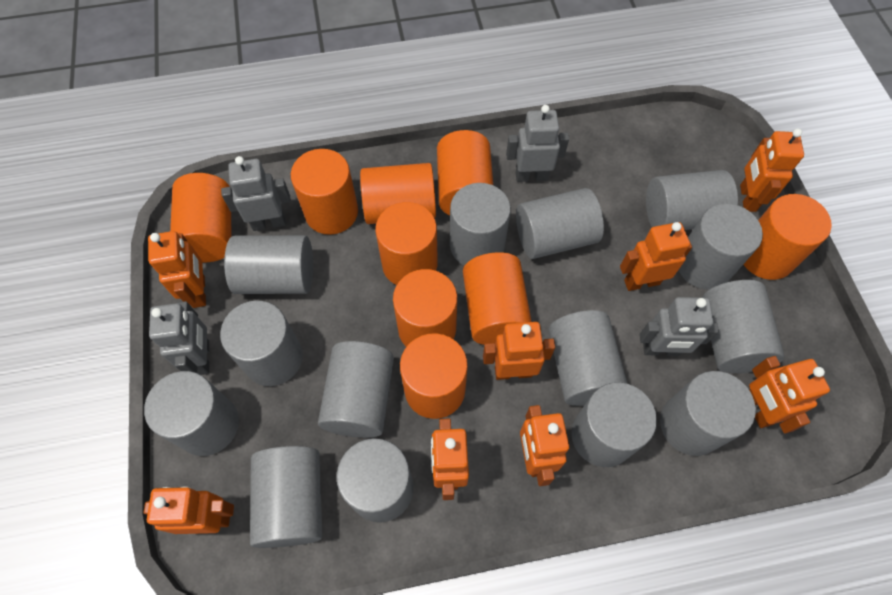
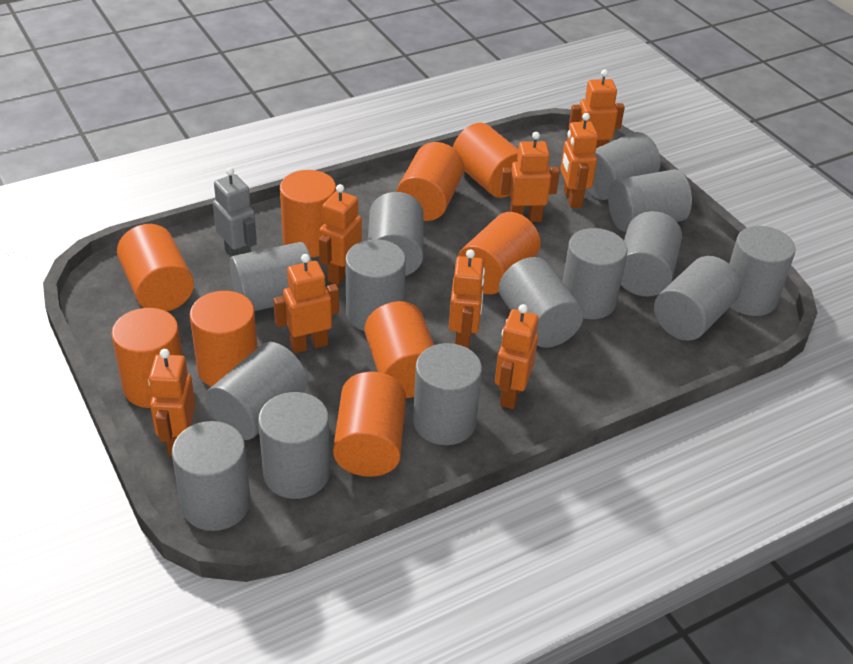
grey robot: 4 -> 1

